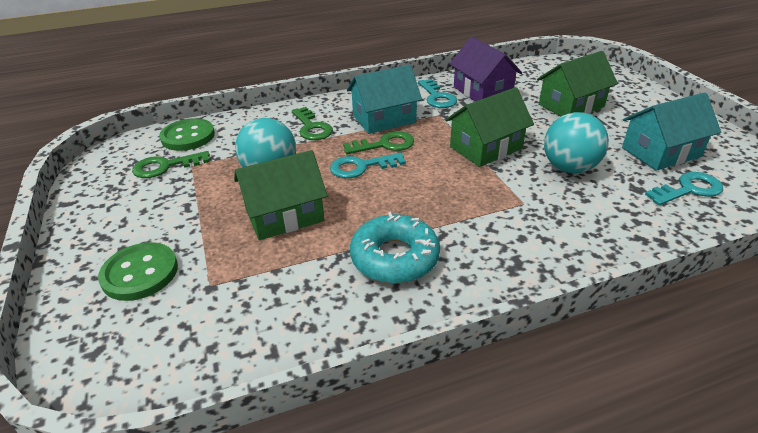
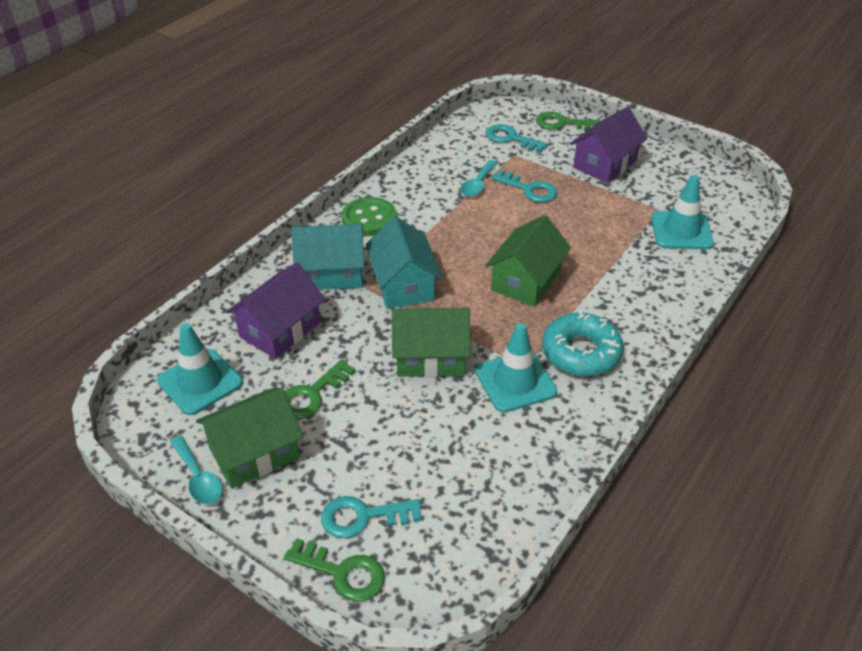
green button: 2 -> 1
purple house: 1 -> 2
turquoise ball: 2 -> 0
turquoise spoon: 0 -> 2
turquoise traffic cone: 0 -> 3

